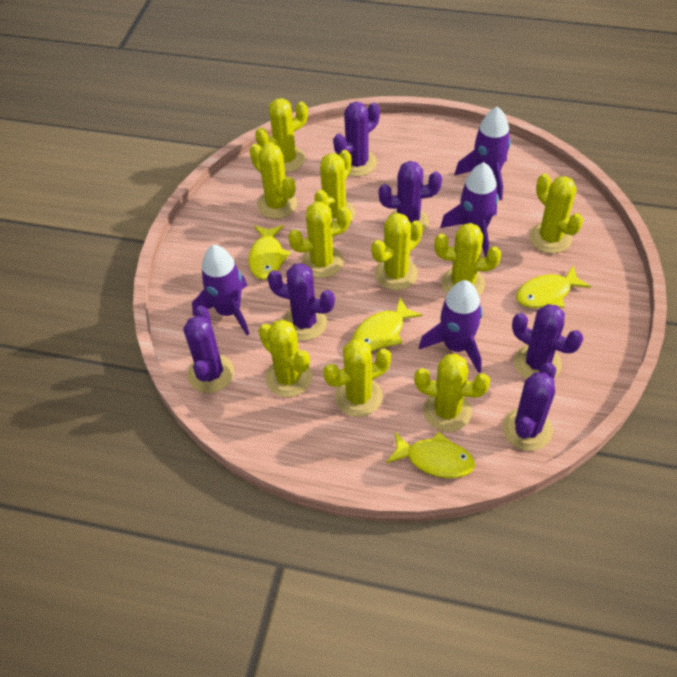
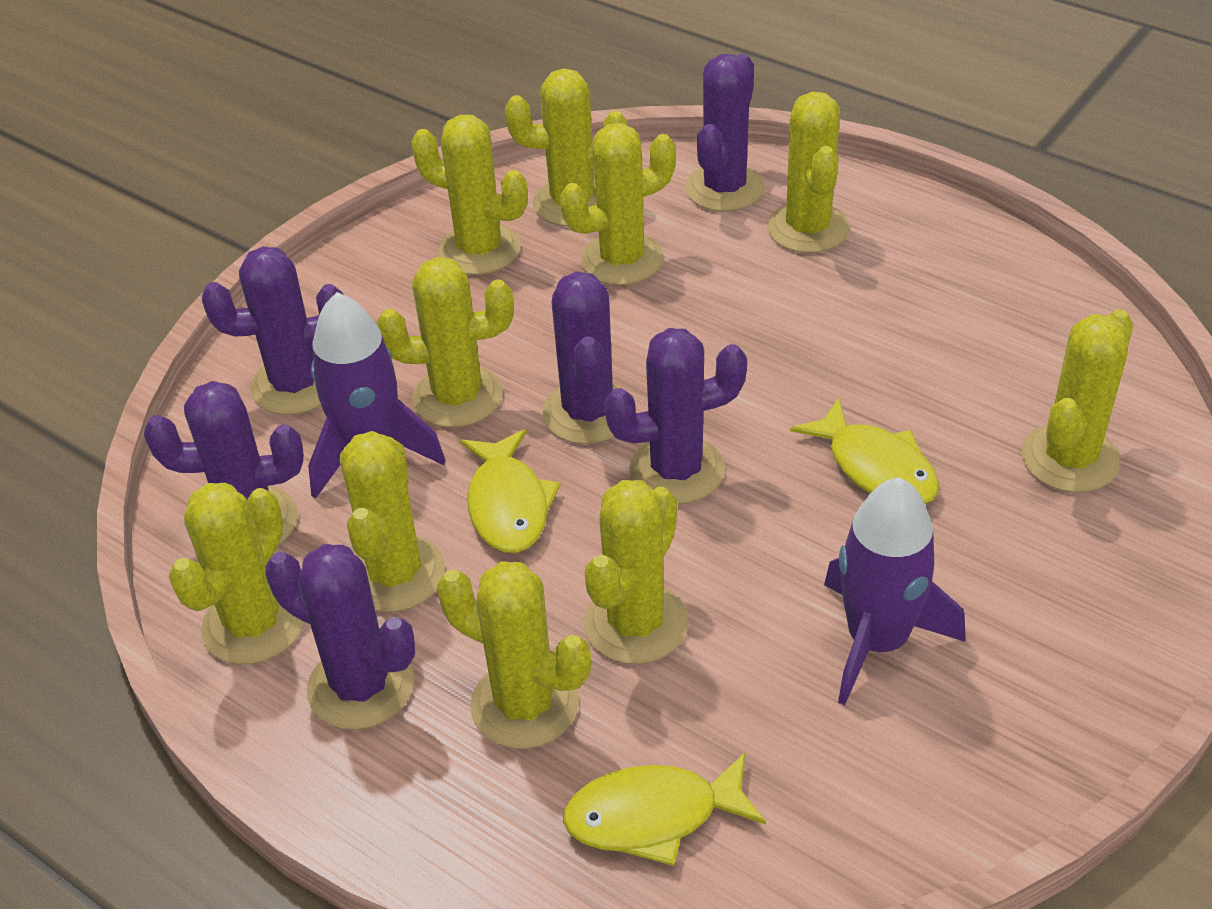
purple rocket: 4 -> 2
yellow fish: 4 -> 3

